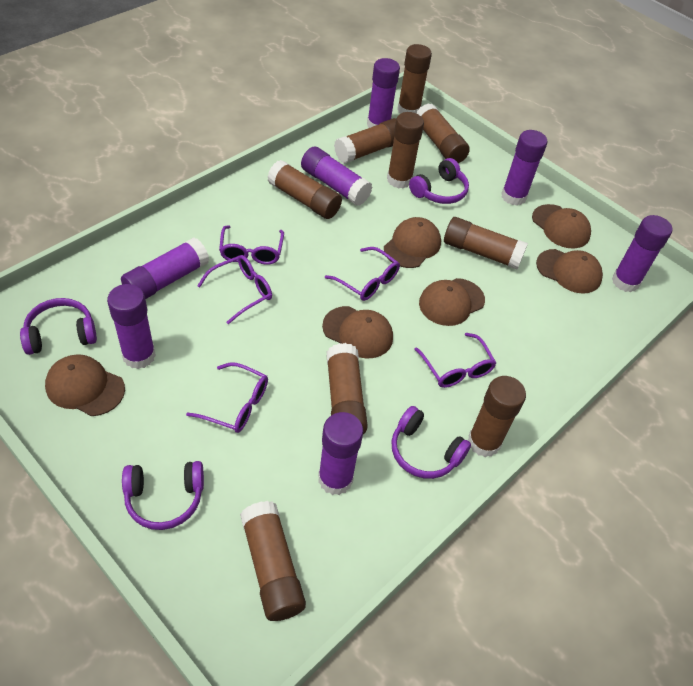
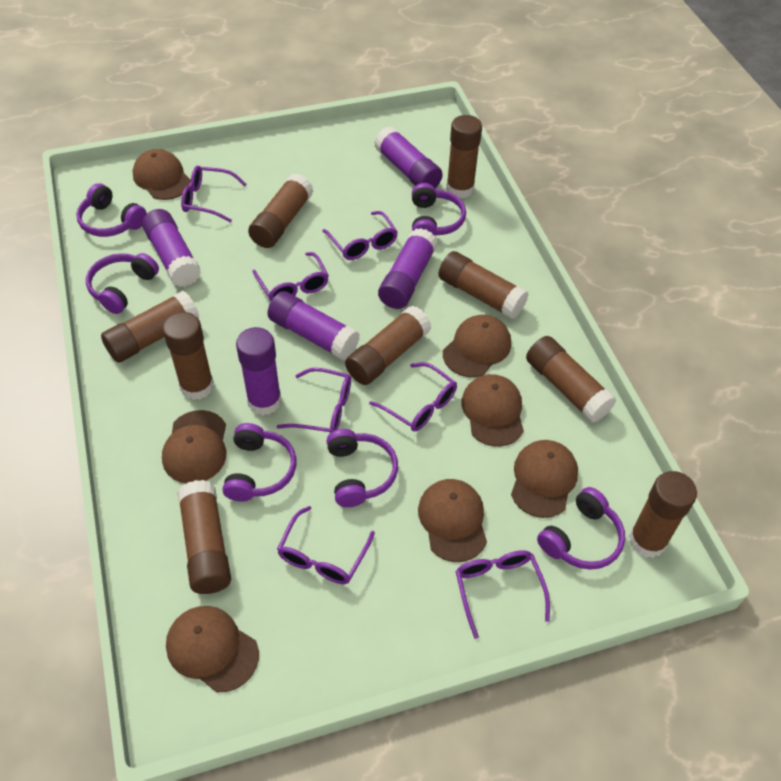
brown cap: 6 -> 7
purple glasses: 5 -> 7
purple glue stick: 7 -> 5
purple headphones: 4 -> 6

